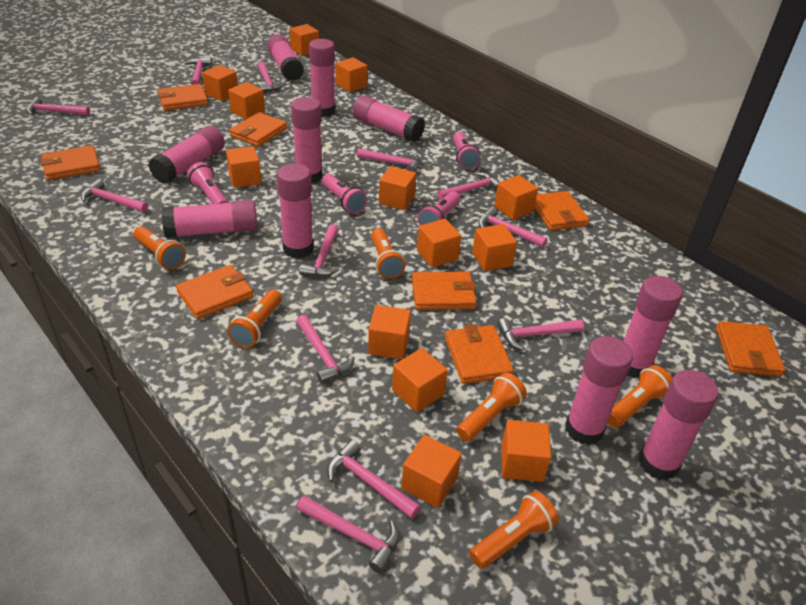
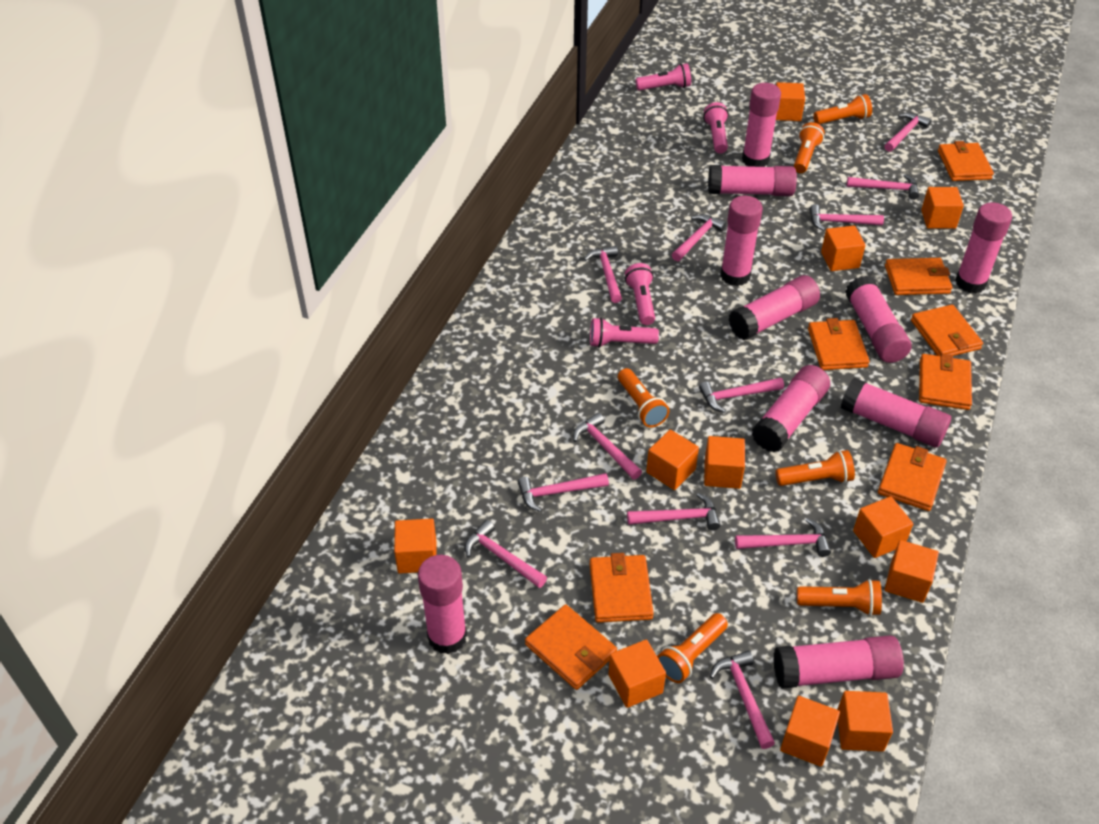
orange cube: 13 -> 11

